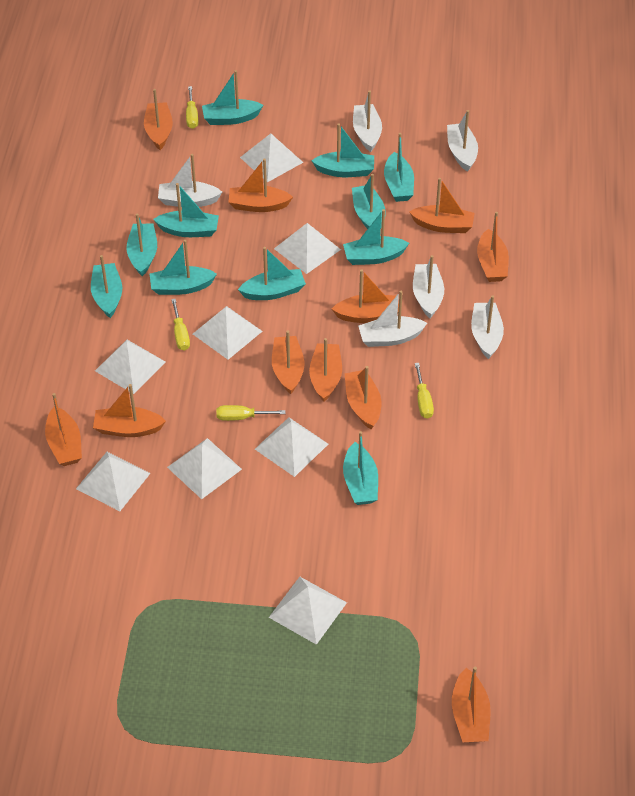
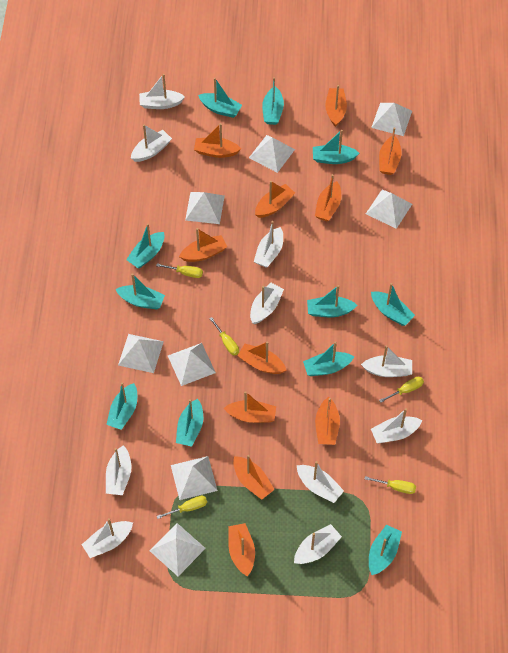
white boat: 6 -> 10
yellow screwdriver: 4 -> 5

